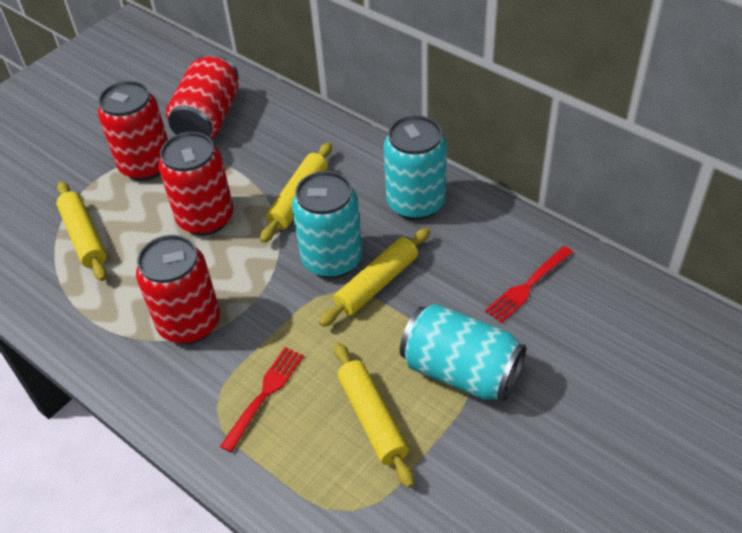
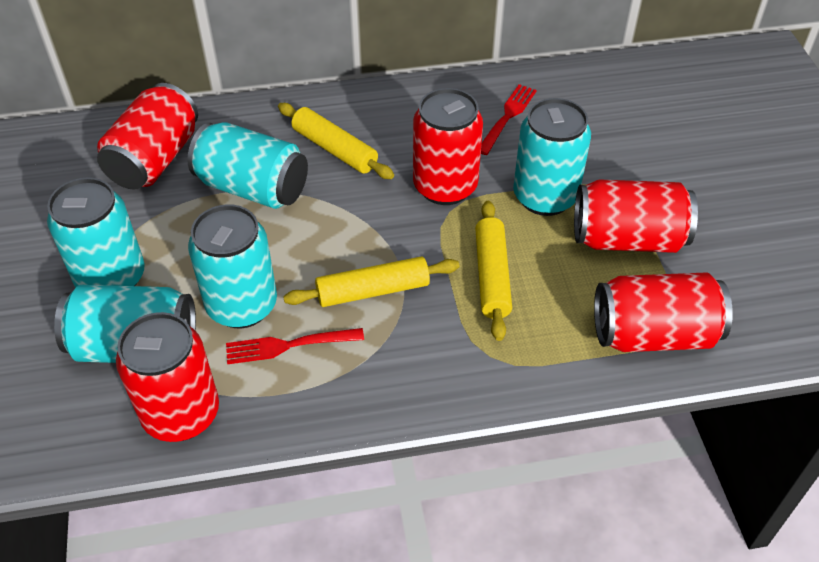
red can: 4 -> 5
turquoise can: 3 -> 5
yellow rolling pin: 4 -> 3

